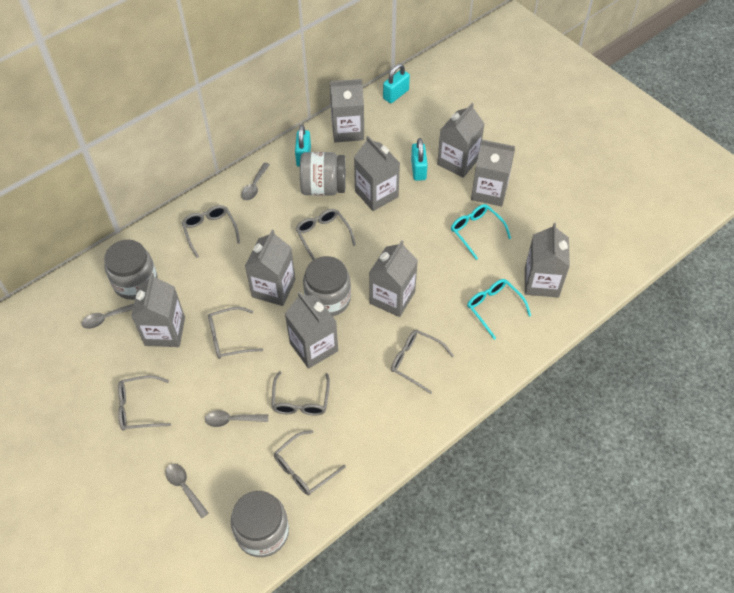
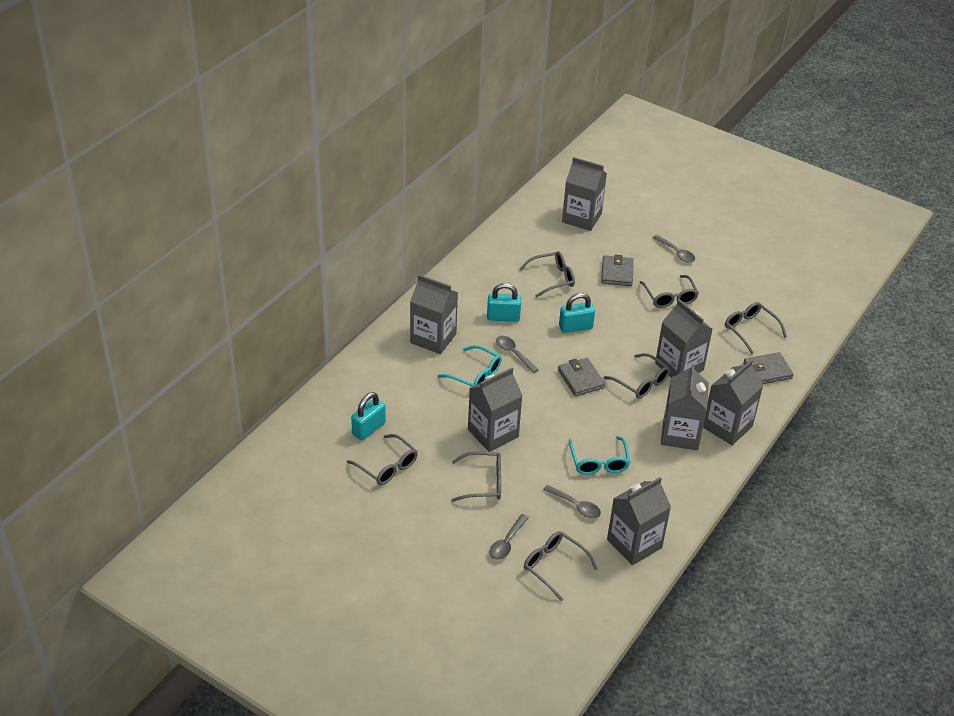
grey carton: 9 -> 7
grey jar: 4 -> 0
grey wallet: 0 -> 3

